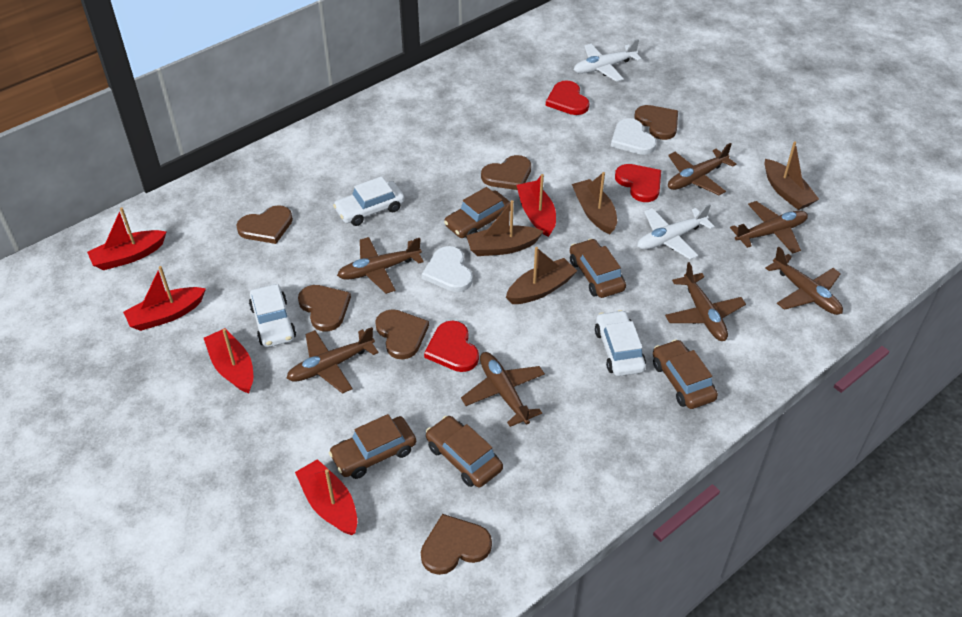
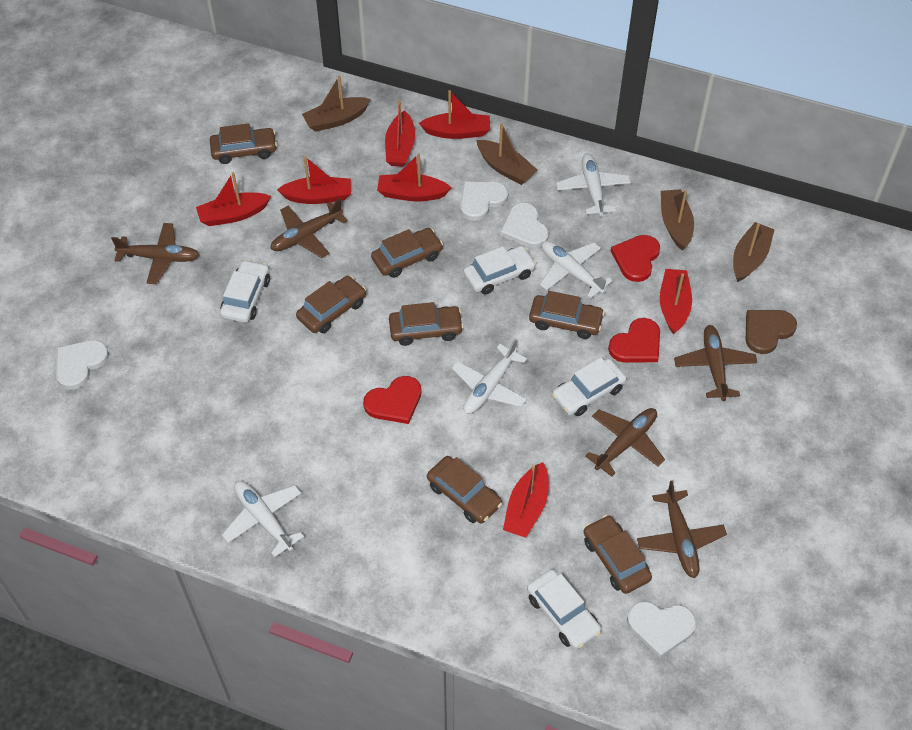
brown car: 5 -> 7
brown heart: 6 -> 1
brown plane: 7 -> 5
red boat: 5 -> 7
white car: 3 -> 4
white heart: 2 -> 4
white plane: 2 -> 4

